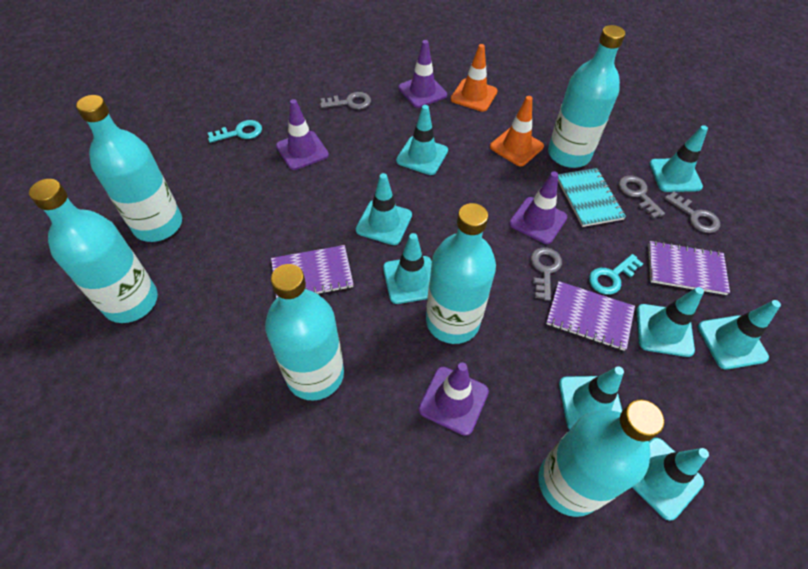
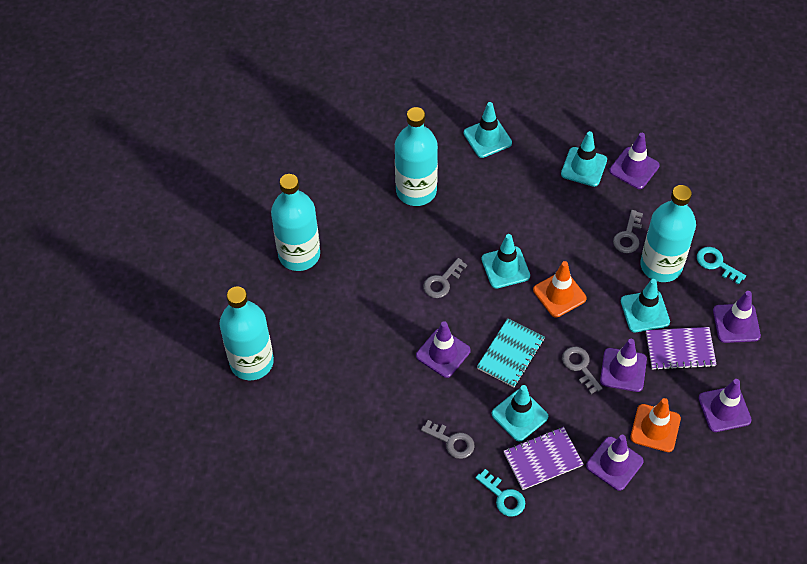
purple notebook: 3 -> 2
purple traffic cone: 4 -> 6
turquoise bottle: 6 -> 4
turquoise traffic cone: 8 -> 5

